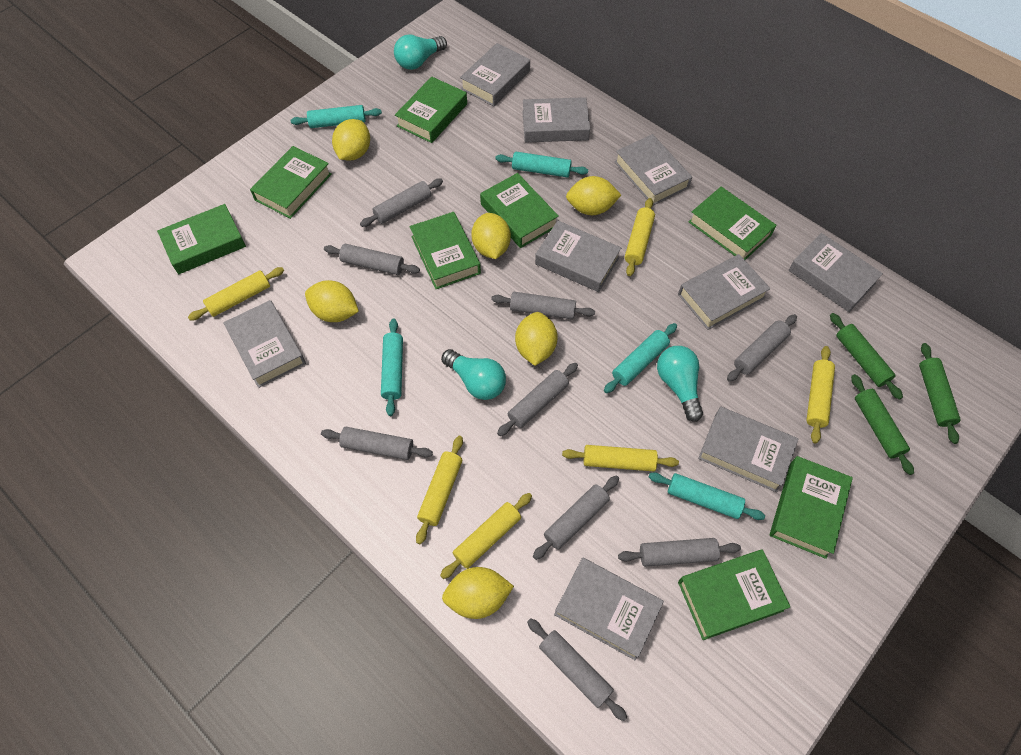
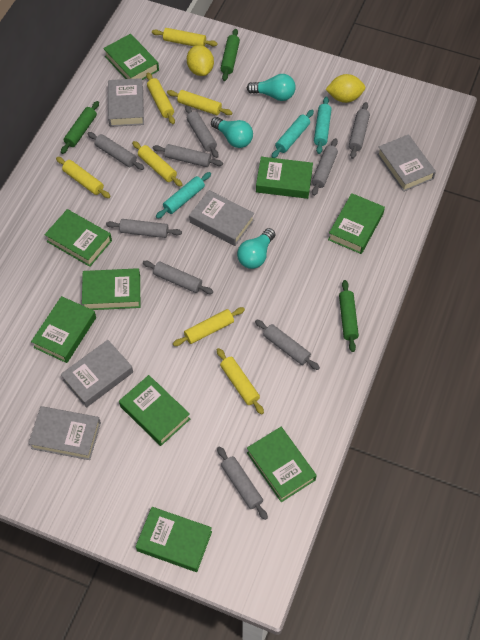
green book: 8 -> 9
grey book: 9 -> 5
turquoise rolling pin: 5 -> 3
yellow lemon: 6 -> 2
yellow rolling pin: 6 -> 7

